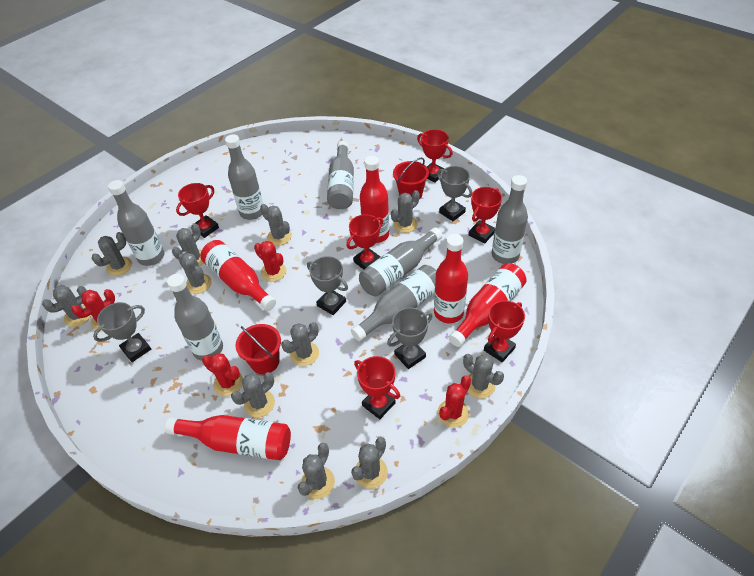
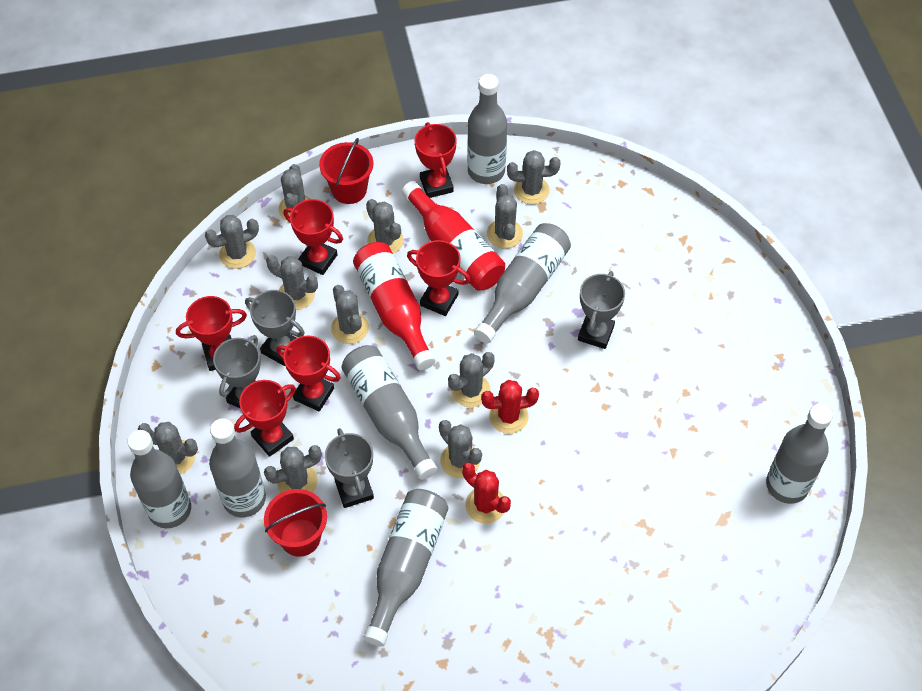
red bottle: 5 -> 2
red cactus: 4 -> 2

